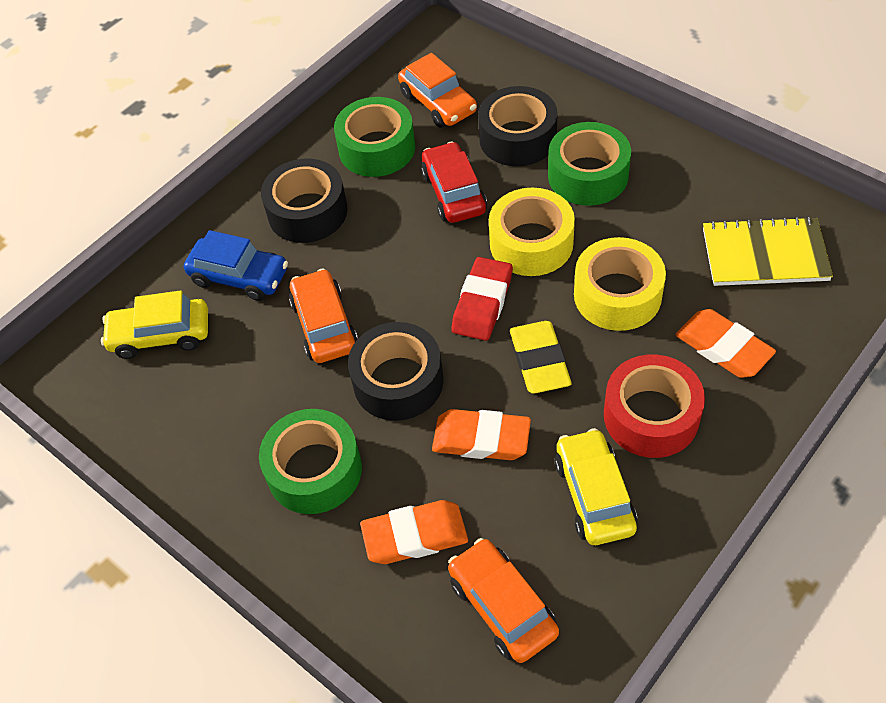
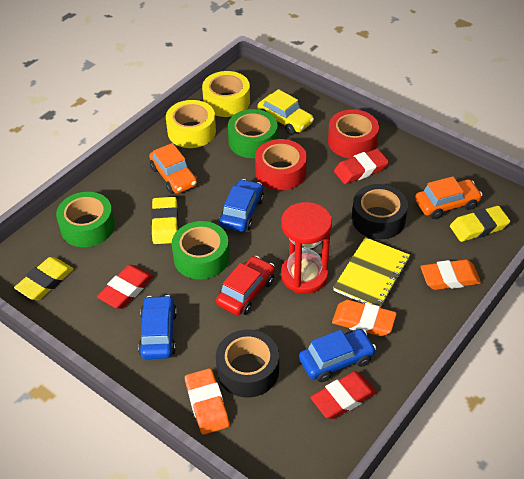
black tape: 3 -> 2
blue car: 1 -> 3
orange car: 3 -> 2
red eraser: 1 -> 3
red hourglass: 0 -> 1
red tape: 1 -> 2
yellow car: 2 -> 1
yellow eraser: 1 -> 3

